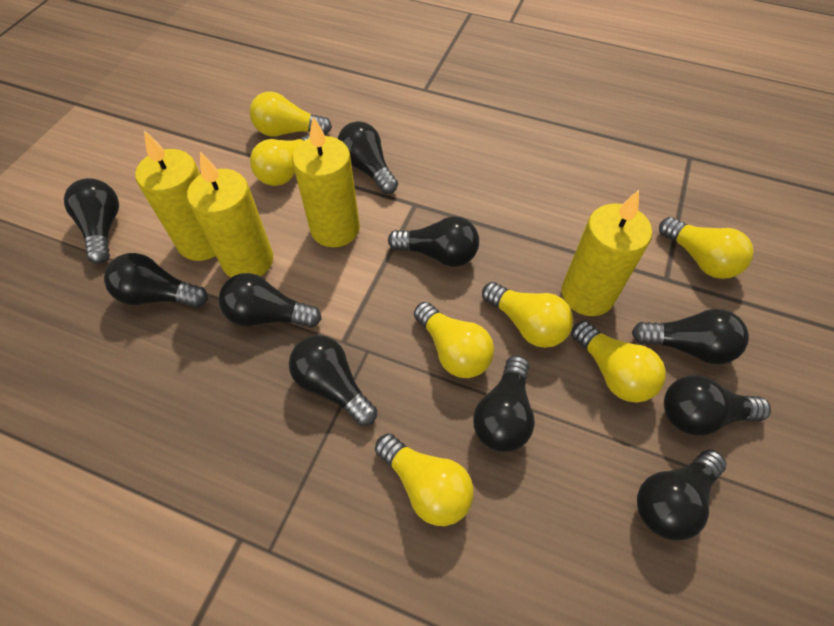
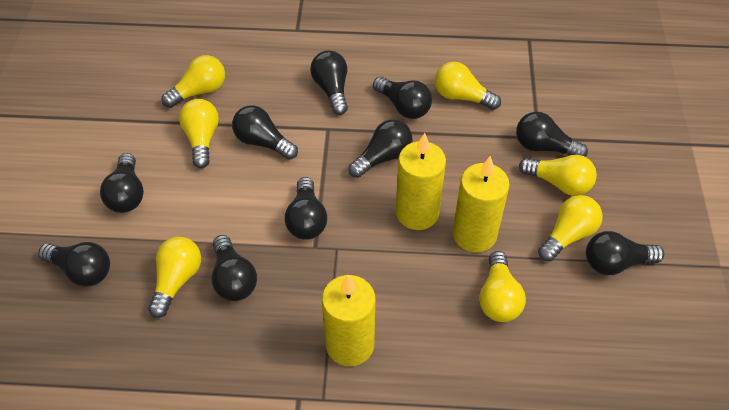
yellow candle: 4 -> 3

